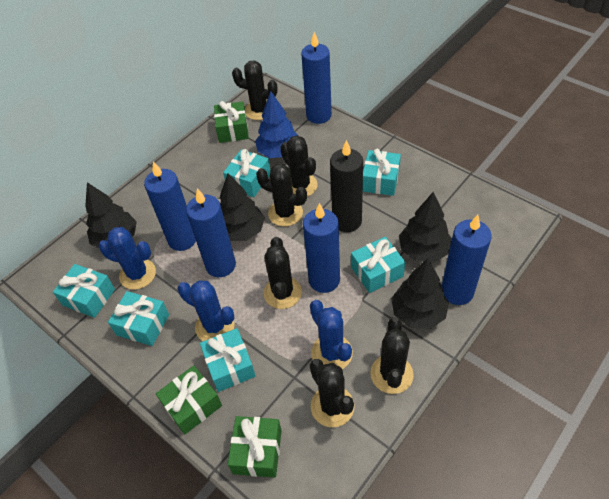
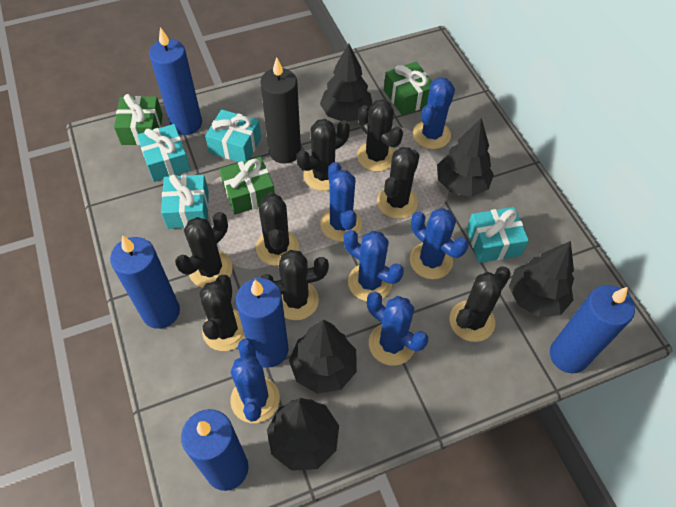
black cactus: 6 -> 8
black tree: 4 -> 5
blue cactus: 3 -> 6
blue tree: 1 -> 0
turquoise gift: 6 -> 4

